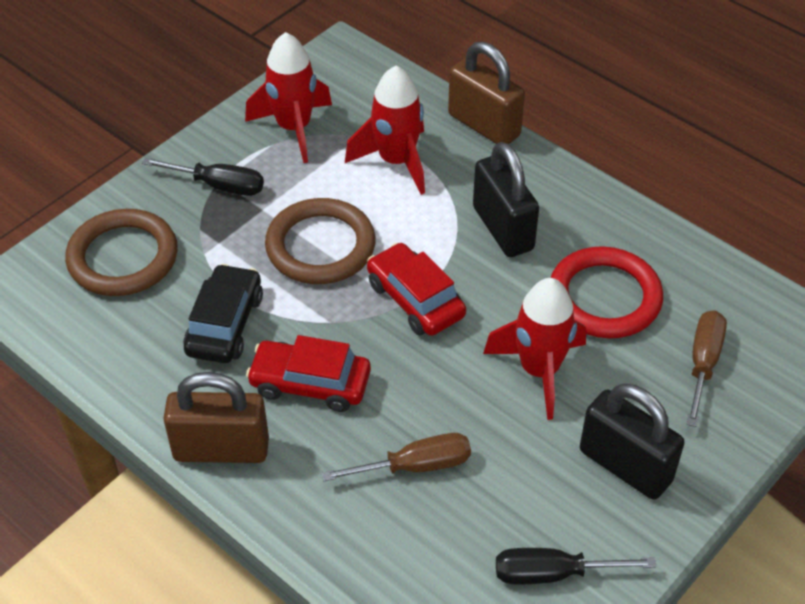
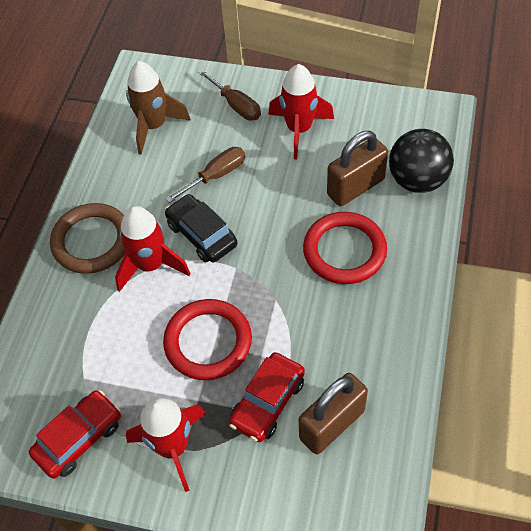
black ball: 0 -> 1
black padlock: 2 -> 0
black screwdriver: 2 -> 0
brown ring: 2 -> 1
brown rocket: 0 -> 1
red ring: 1 -> 2

